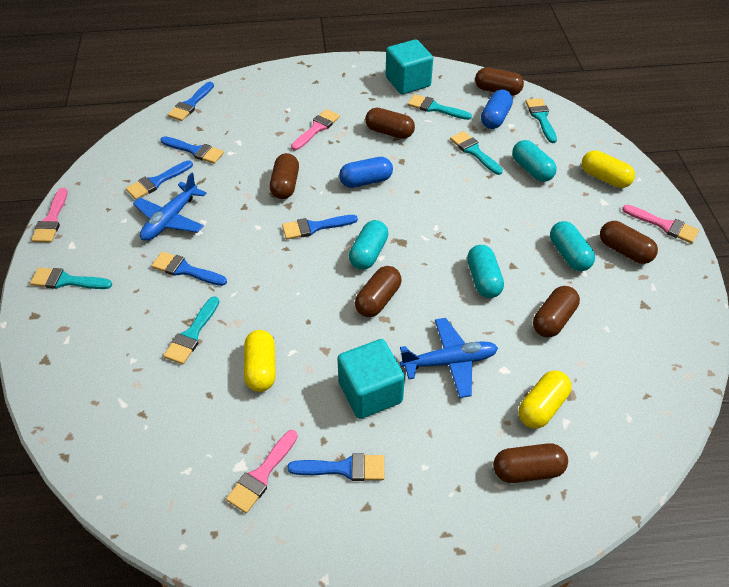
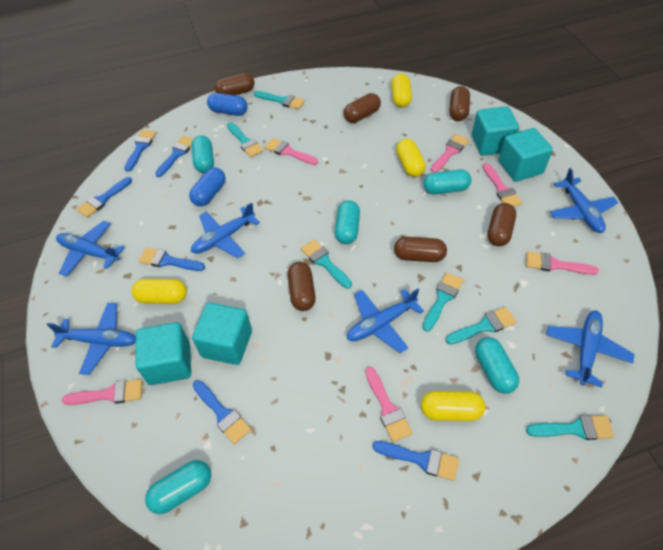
blue plane: 2 -> 6
brown capsule: 7 -> 6
pink brush: 4 -> 6
turquoise brush: 5 -> 6
turquoise capsule: 4 -> 5
turquoise cube: 2 -> 4
yellow capsule: 3 -> 4

